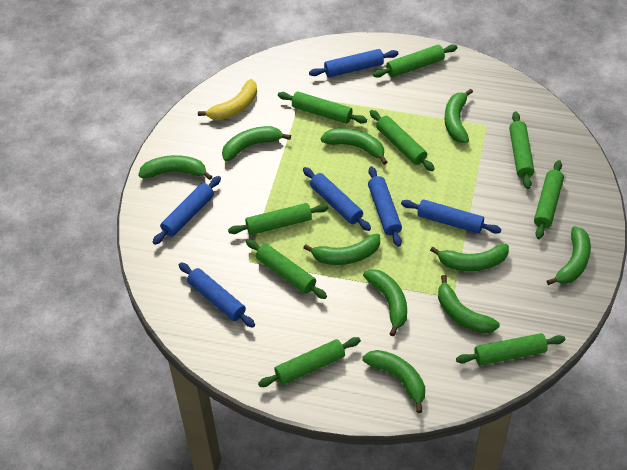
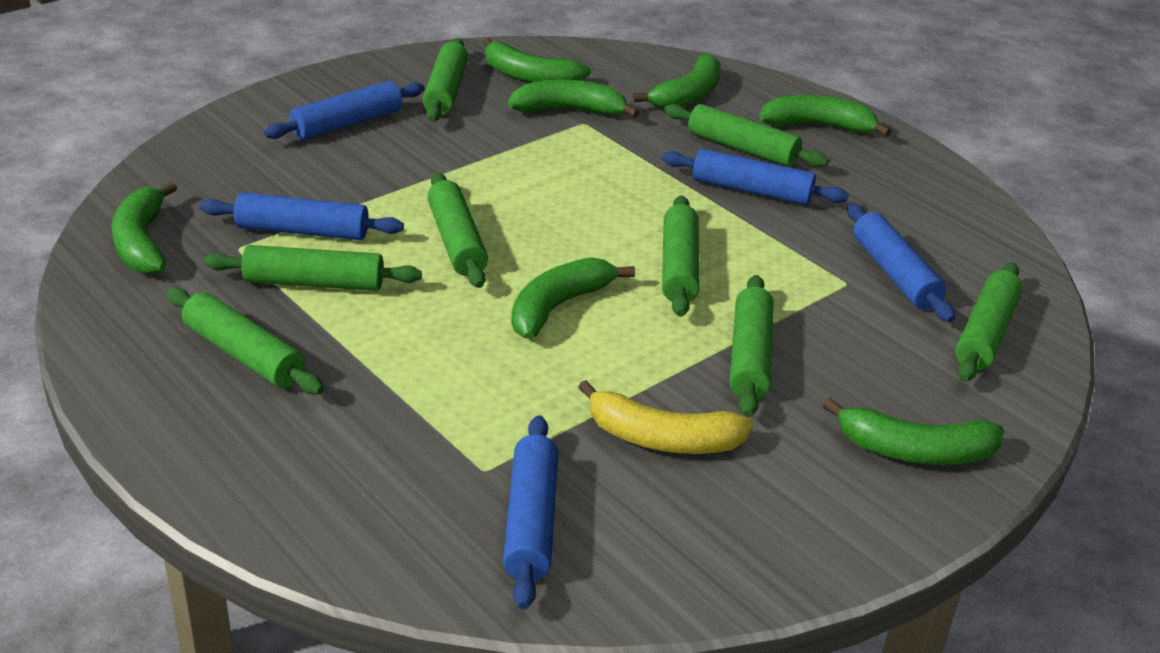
blue rolling pin: 6 -> 5
green banana: 10 -> 7
green rolling pin: 9 -> 8

